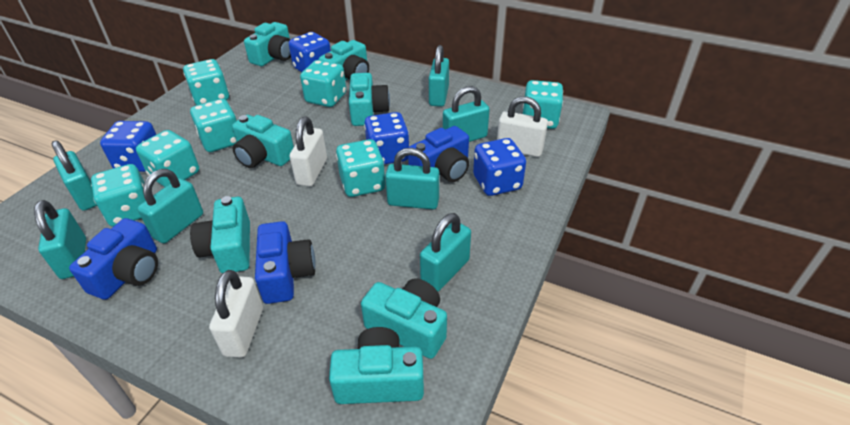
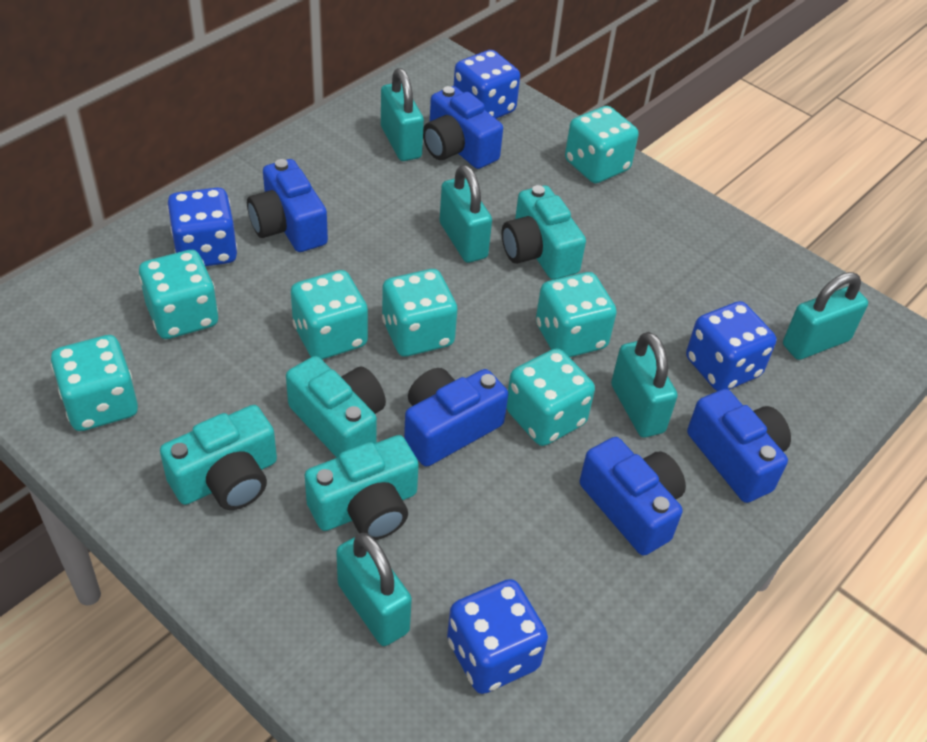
blue camera: 3 -> 5
turquoise camera: 7 -> 4
turquoise padlock: 7 -> 5
white padlock: 3 -> 0

